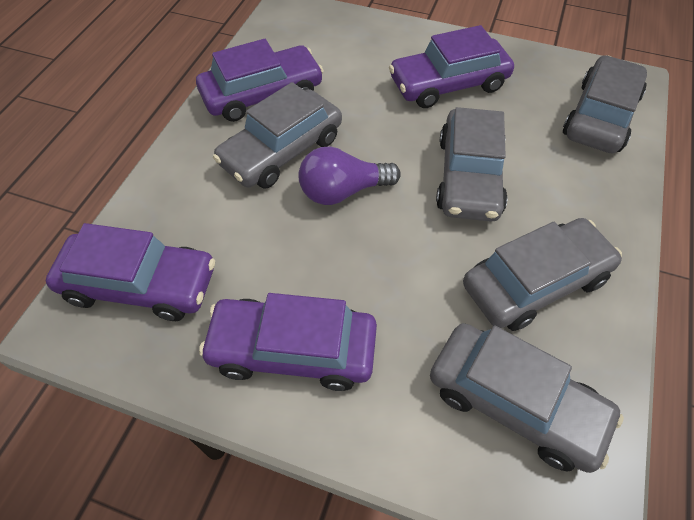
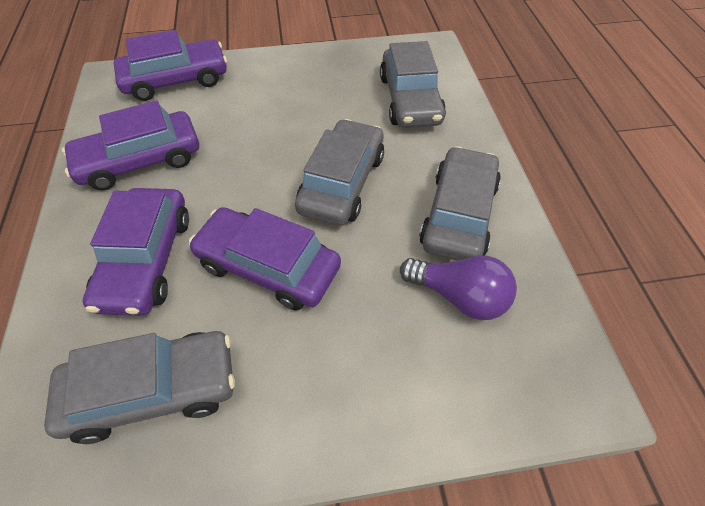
grey car: 5 -> 4

